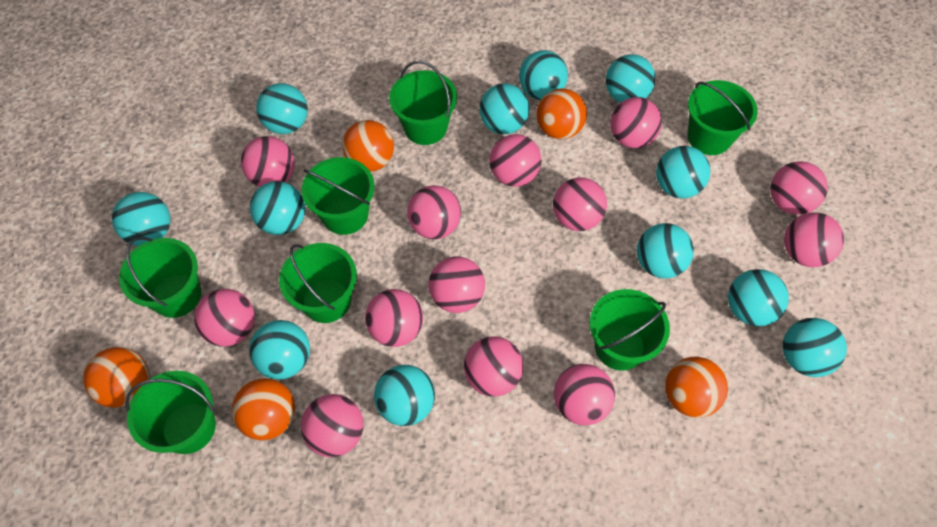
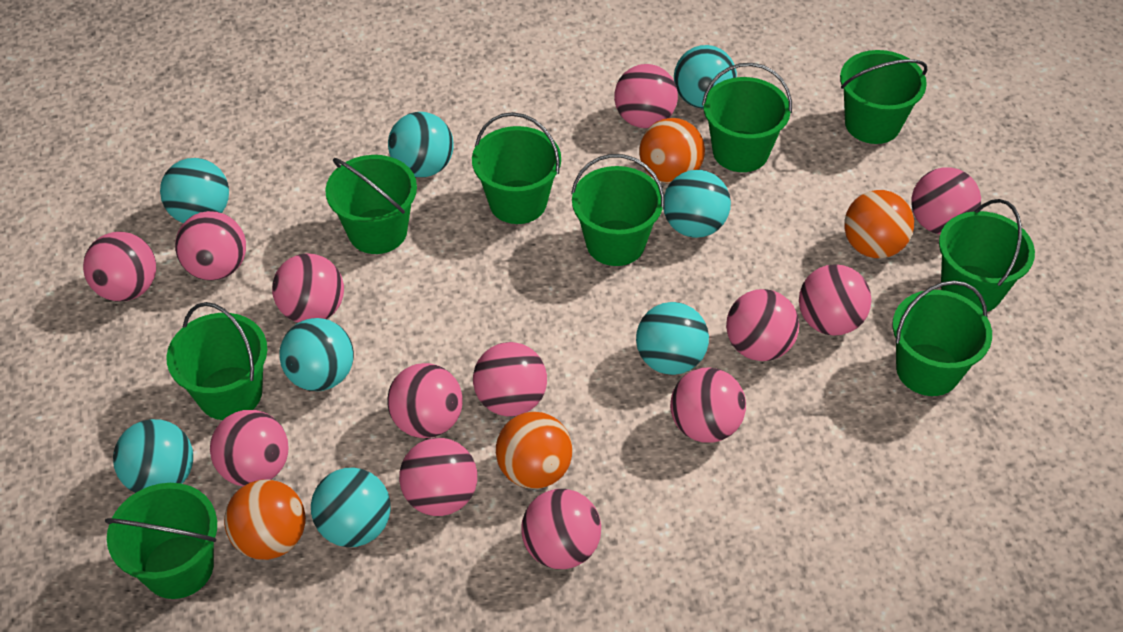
green bucket: 7 -> 9
orange ball: 5 -> 4
turquoise ball: 12 -> 8

